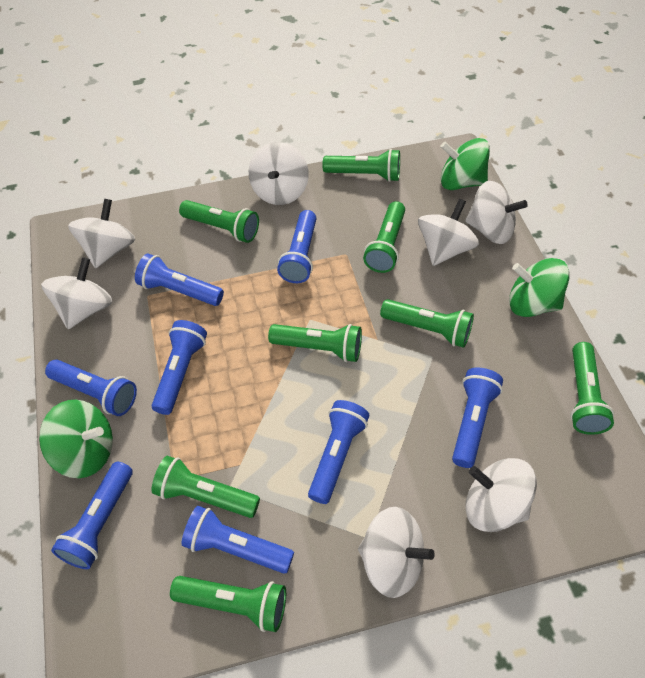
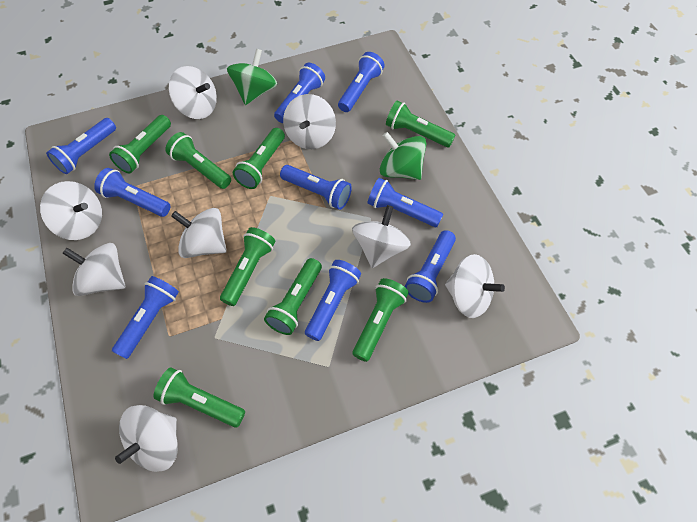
blue flashlight: 8 -> 9
green spinning top: 3 -> 2
white spinning top: 7 -> 8

